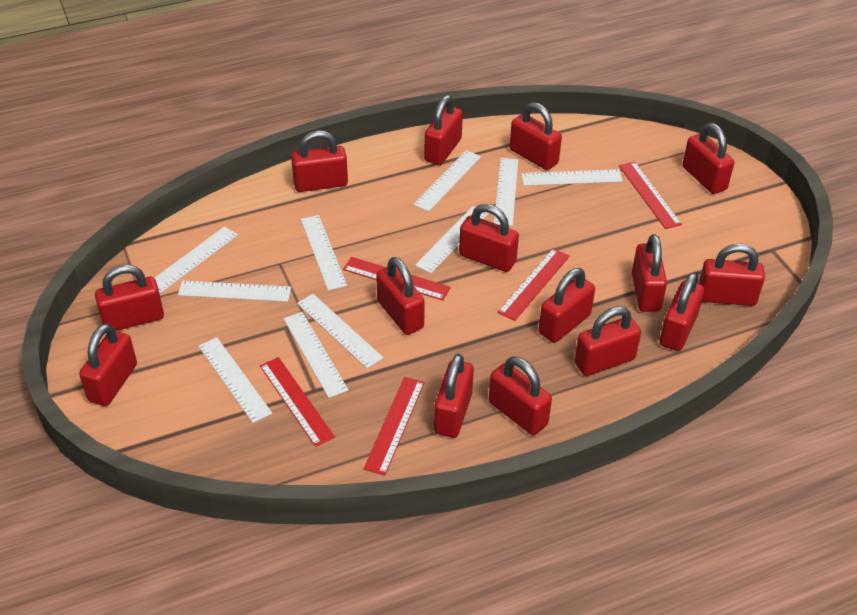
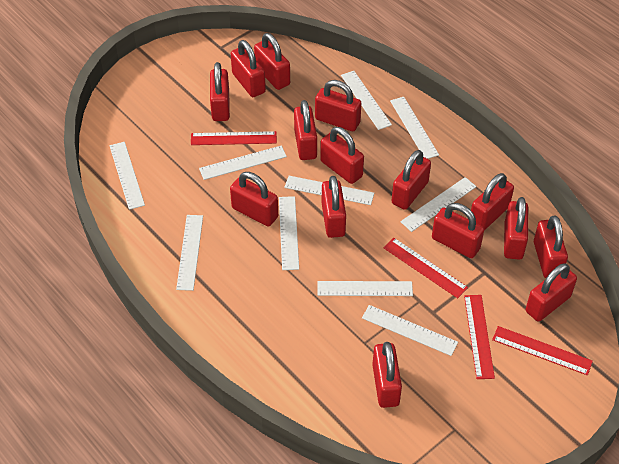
red ruler: 5 -> 4

